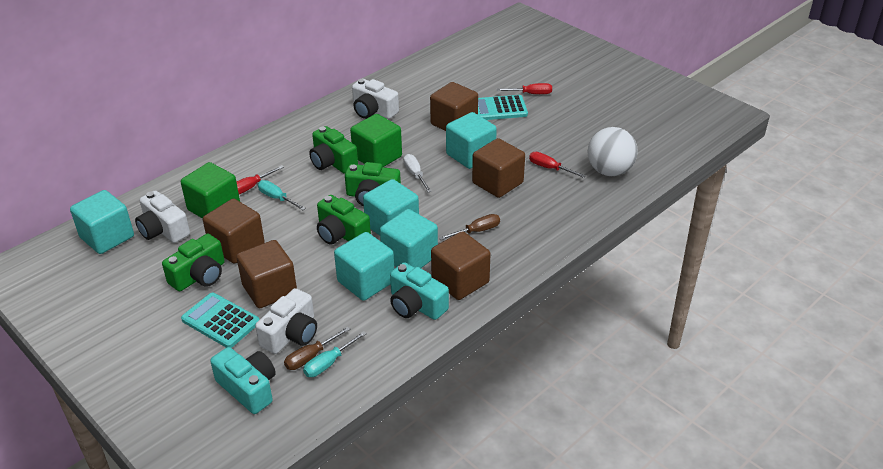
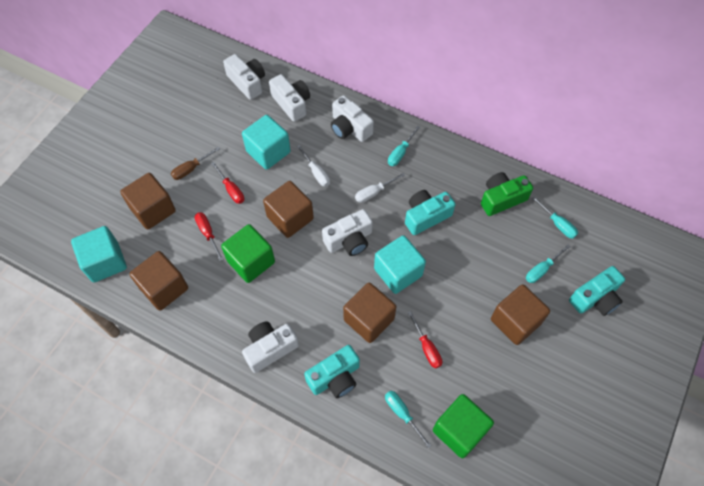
brown screwdriver: 2 -> 1
green camera: 4 -> 1
turquoise calculator: 2 -> 0
turquoise camera: 2 -> 3
turquoise cube: 5 -> 3
turquoise screwdriver: 2 -> 4
white ball: 1 -> 0
white camera: 3 -> 5
white screwdriver: 1 -> 2

